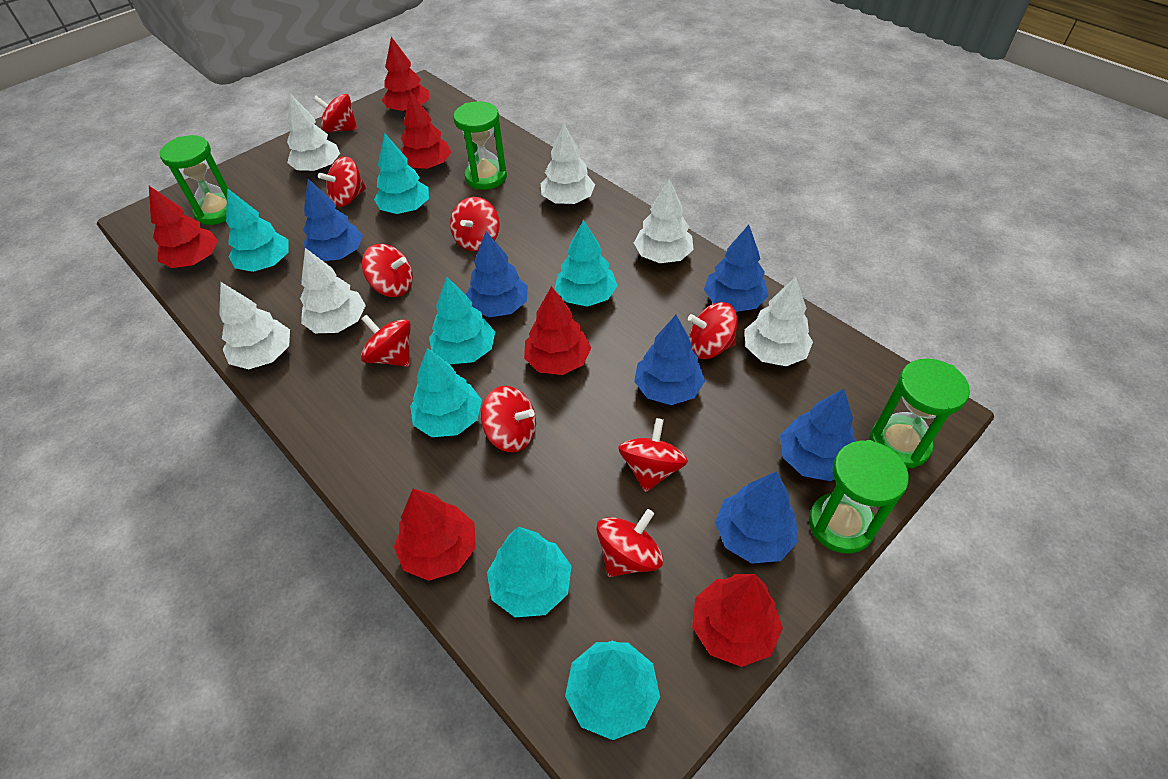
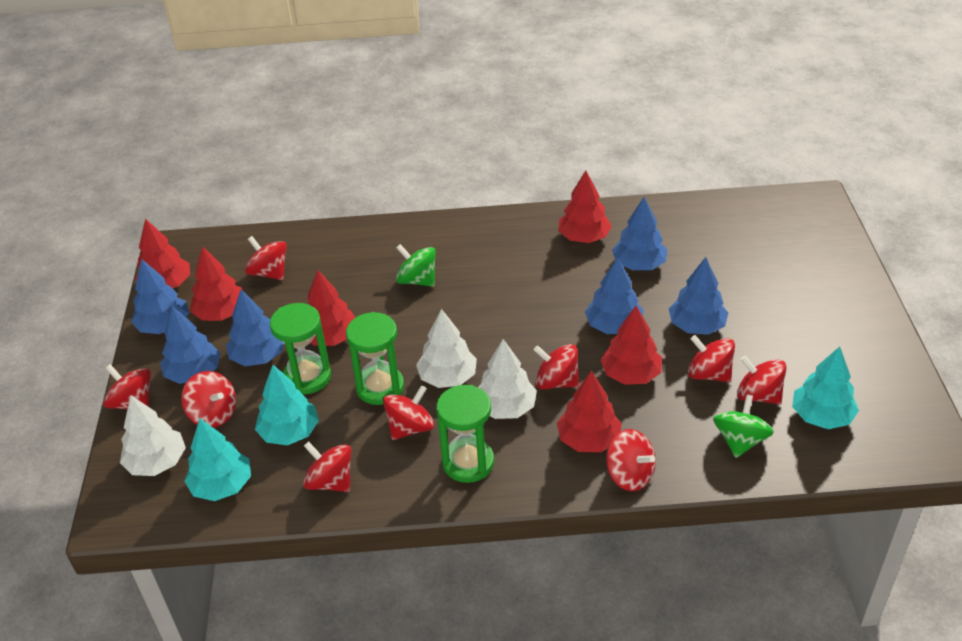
green hourglass: 4 -> 3
green spinning top: 0 -> 2
turquoise tree: 7 -> 3
white tree: 6 -> 3

